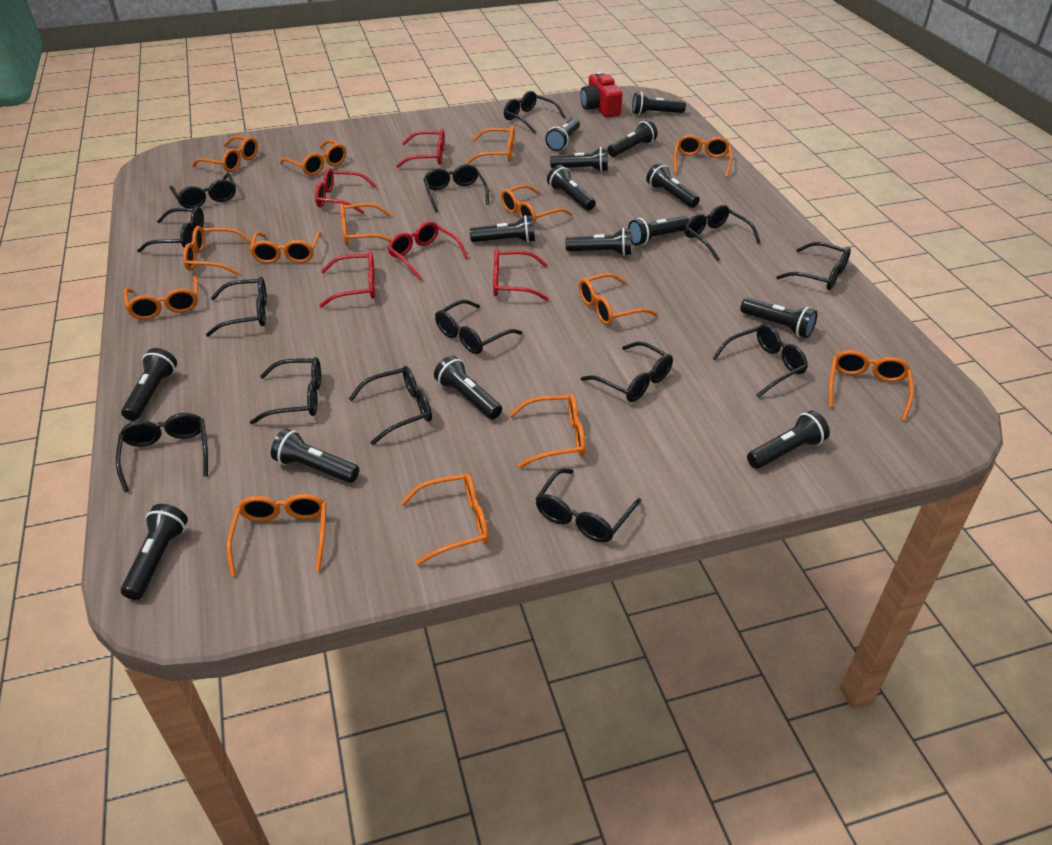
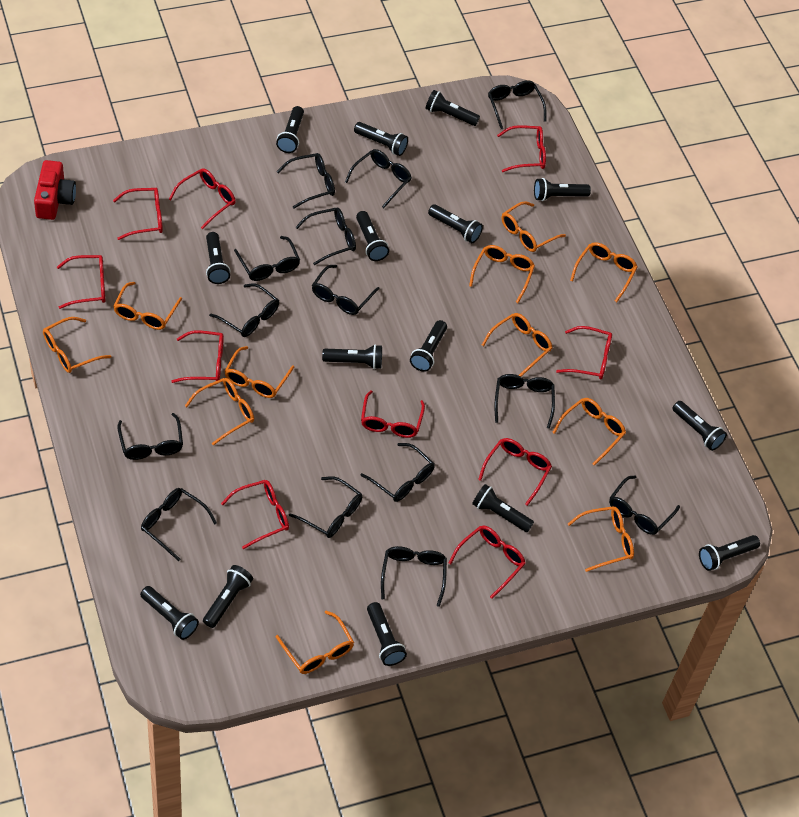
orange glasses: 14 -> 11
red glasses: 5 -> 10

